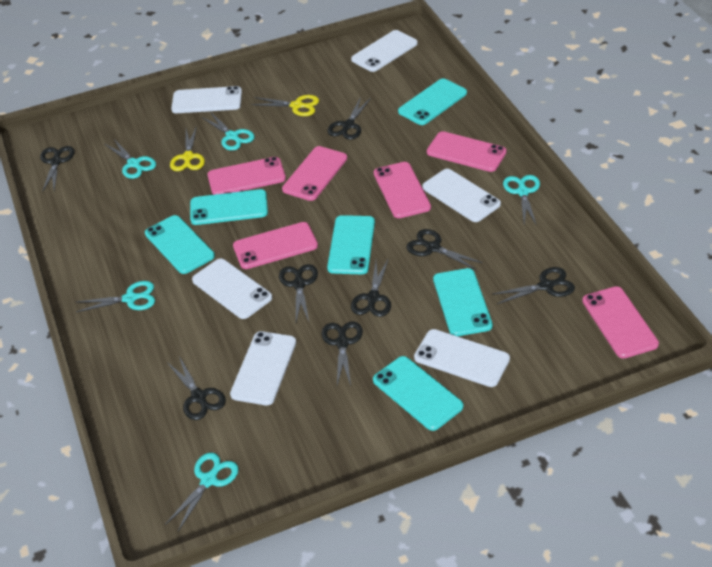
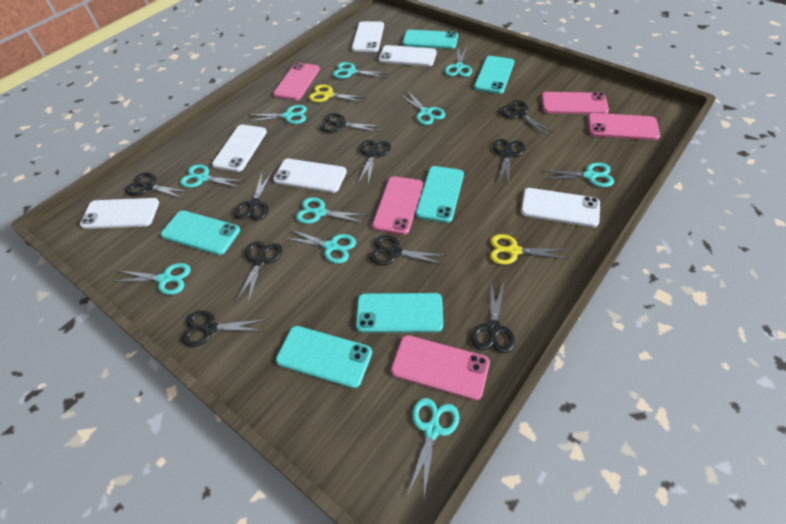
black scissors: 8 -> 10
pink phone: 6 -> 5
turquoise scissors: 5 -> 10

